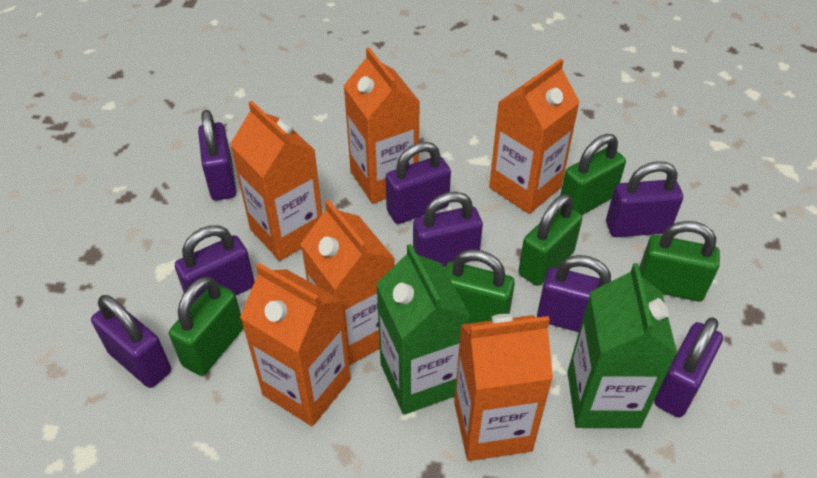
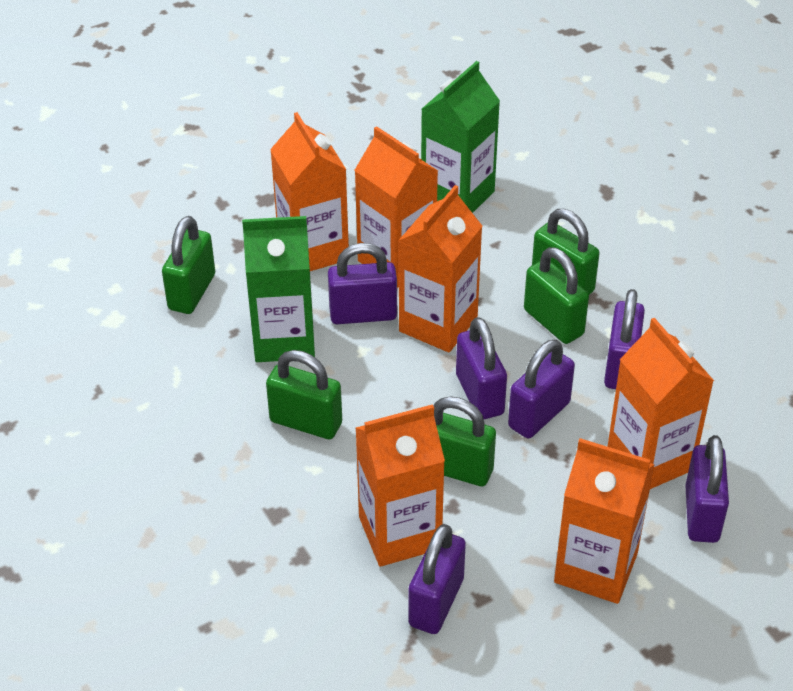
purple padlock: 8 -> 6

